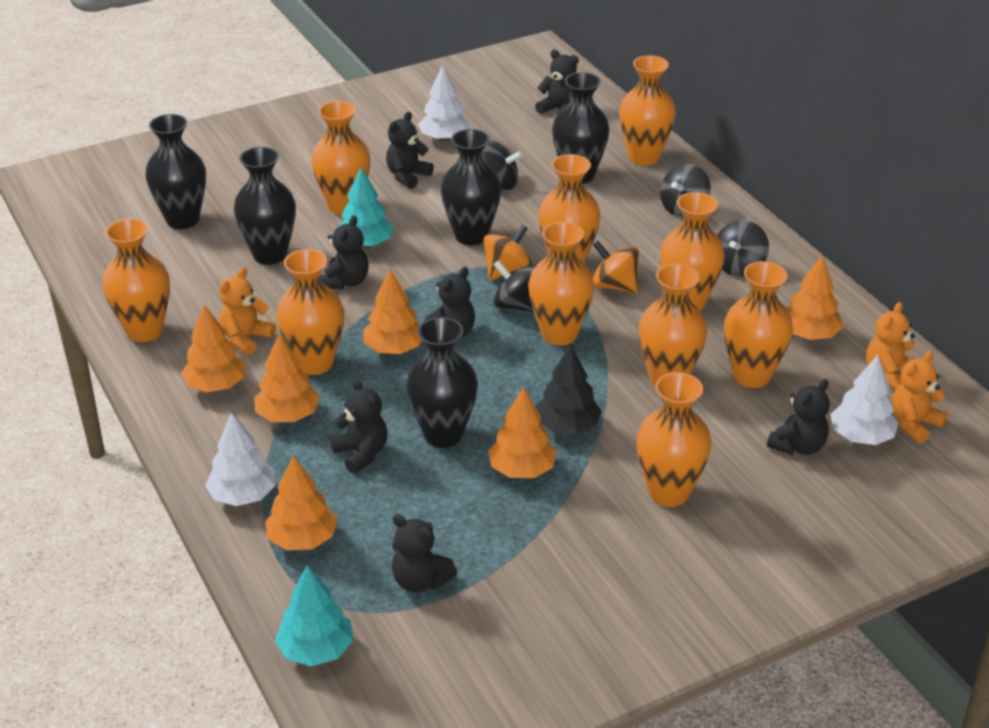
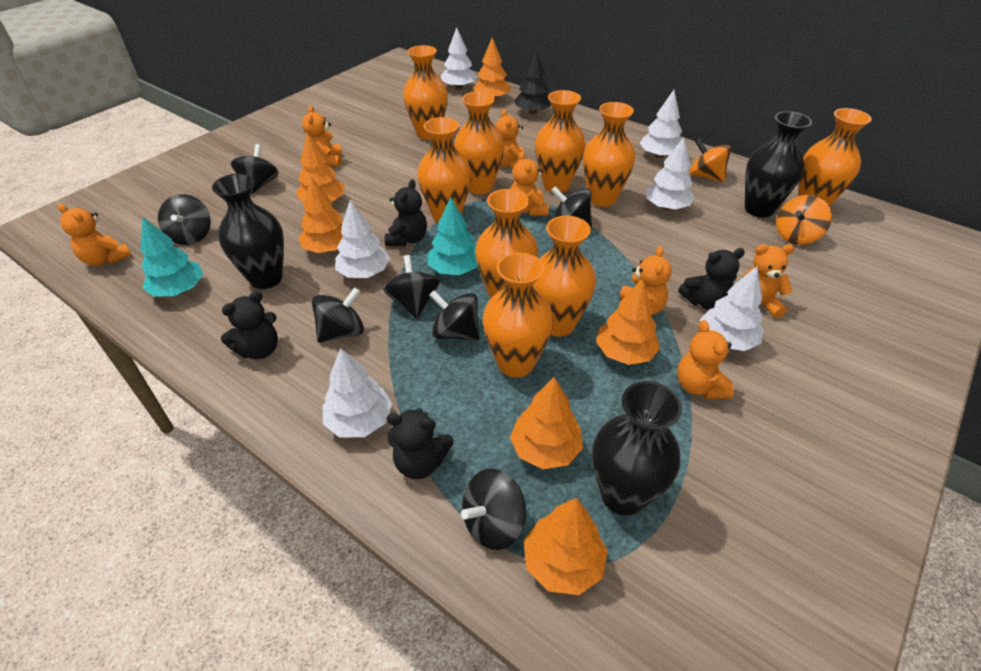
black spinning top: 4 -> 7
black teddy bear: 7 -> 4
black vase: 5 -> 3
orange teddy bear: 3 -> 7
orange vase: 10 -> 9
white tree: 3 -> 6

